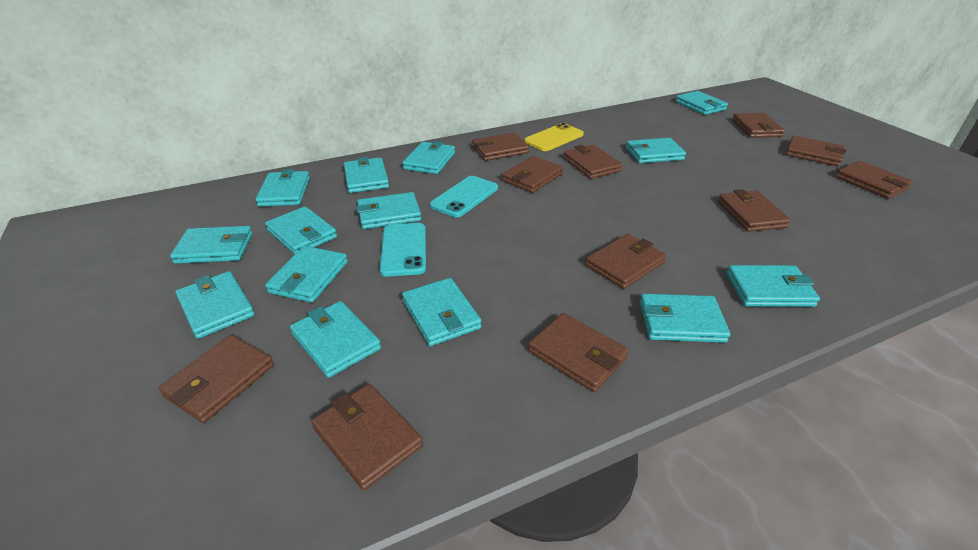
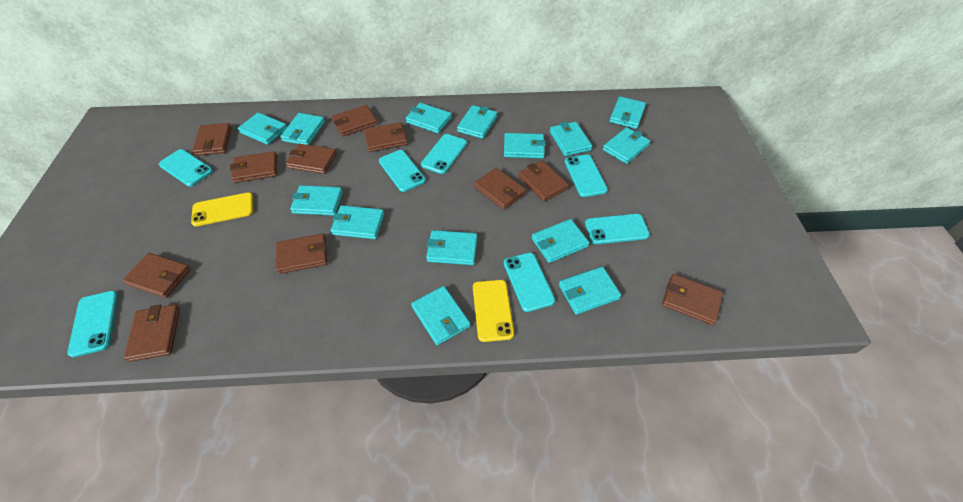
turquoise phone: 2 -> 7
yellow phone: 1 -> 2

